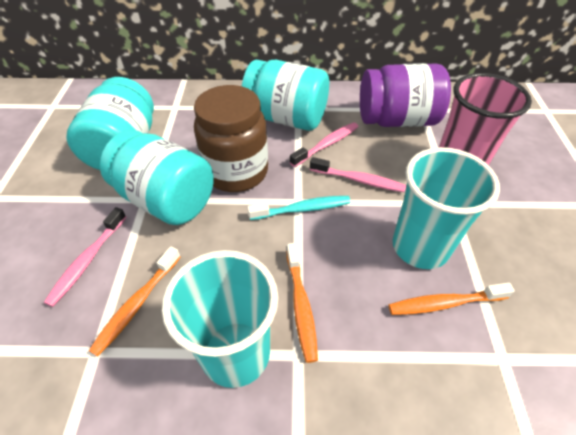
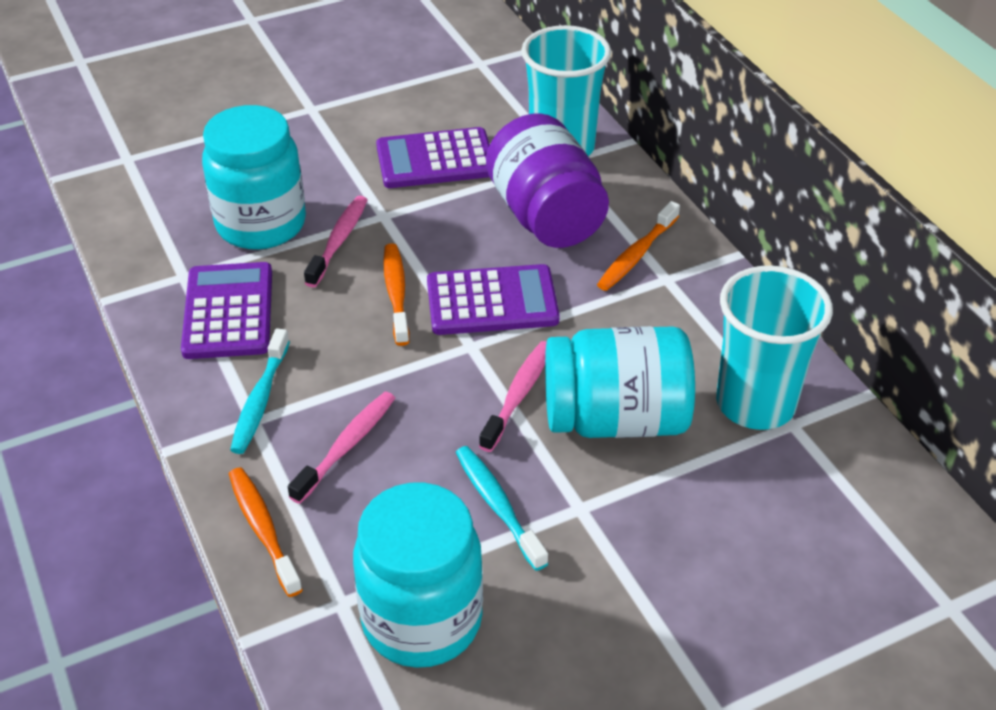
brown jar: 1 -> 0
pink cup: 1 -> 0
purple calculator: 0 -> 3
turquoise toothbrush: 1 -> 2

